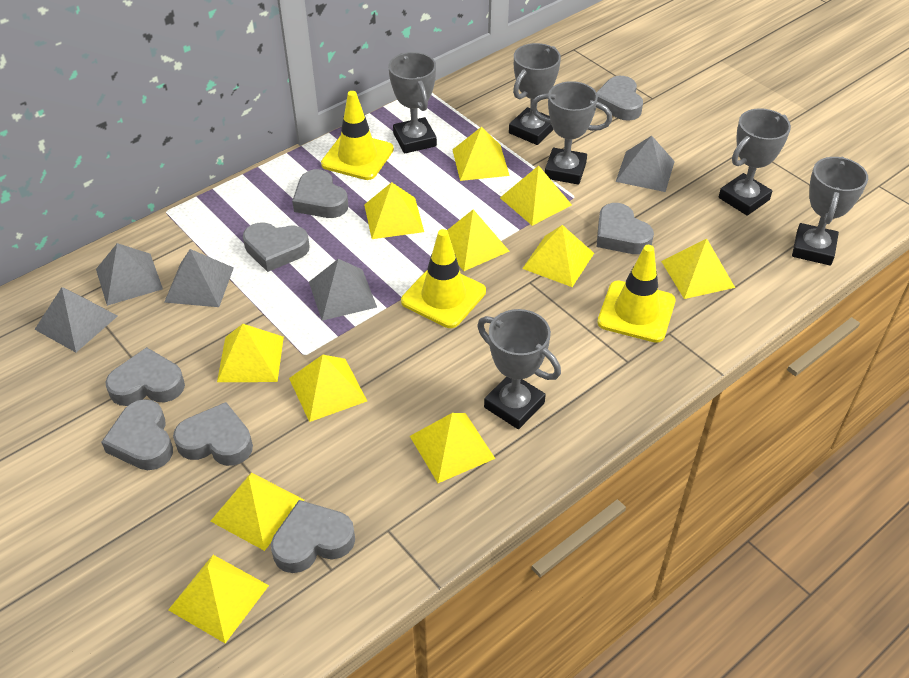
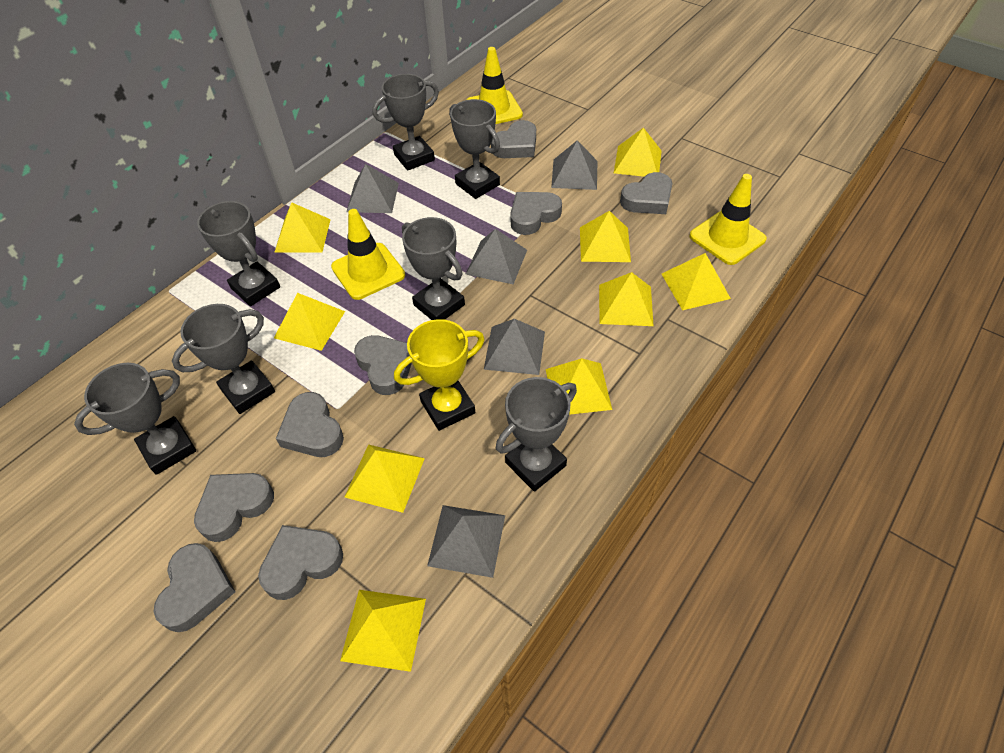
grey trophy: 6 -> 7
yellow pyramid: 11 -> 9
yellow trophy: 0 -> 1

